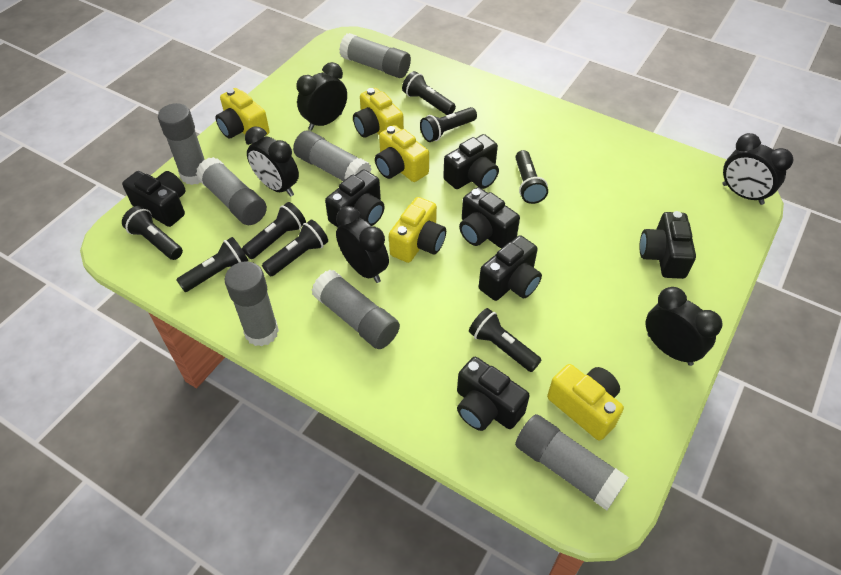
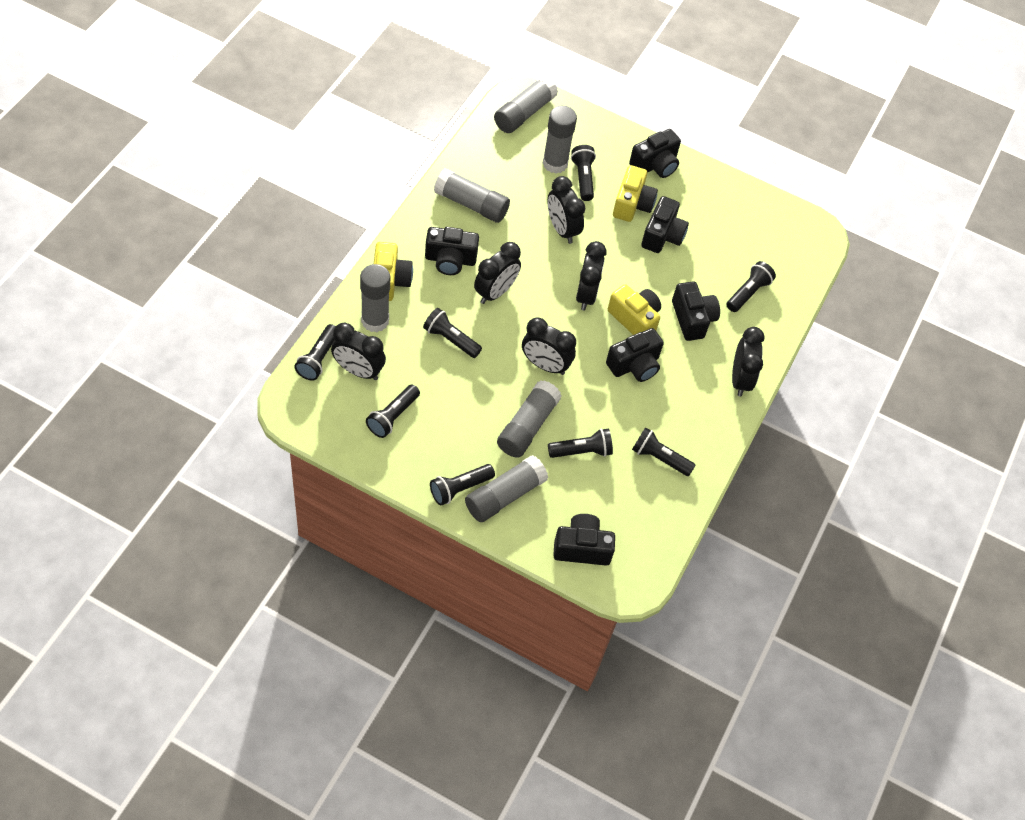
black camera: 7 -> 6
black clock: 5 -> 6
grey glue stick: 7 -> 6
yellow camera: 5 -> 3

